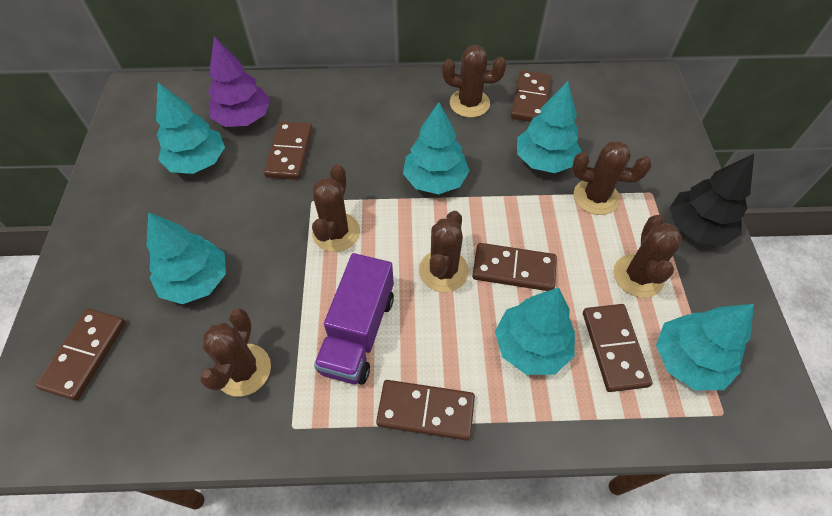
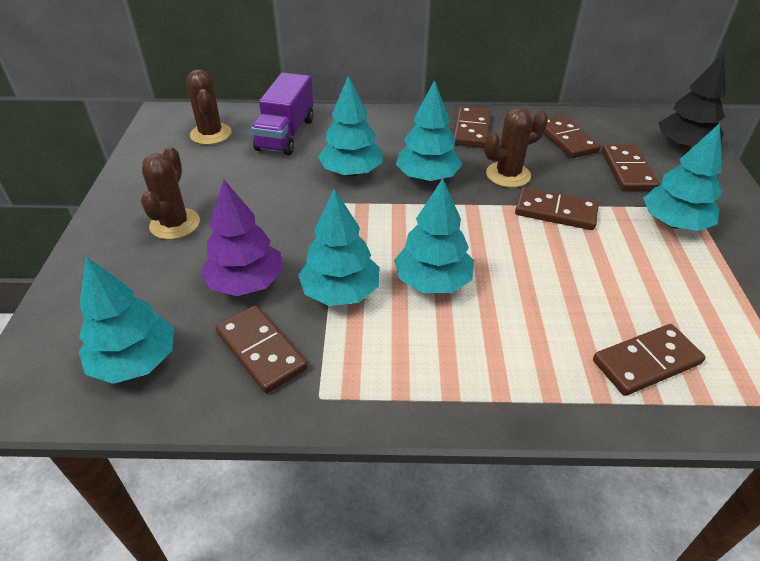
brown cactus: 6 -> 3

